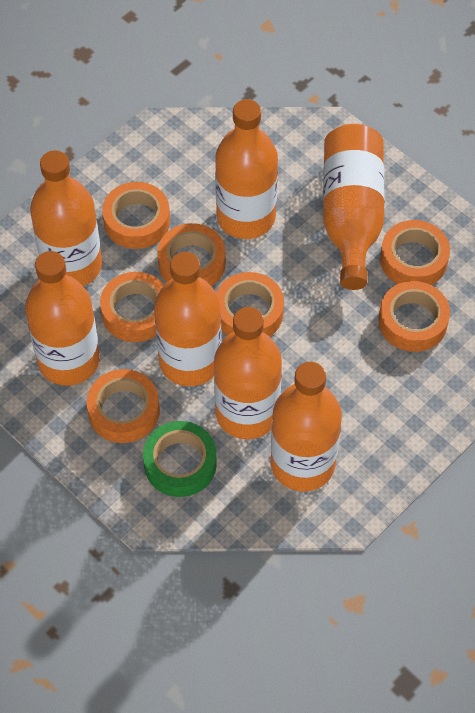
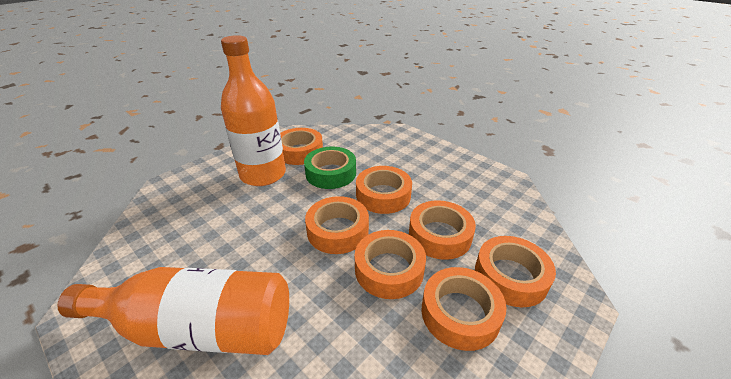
orange bottle: 7 -> 2

